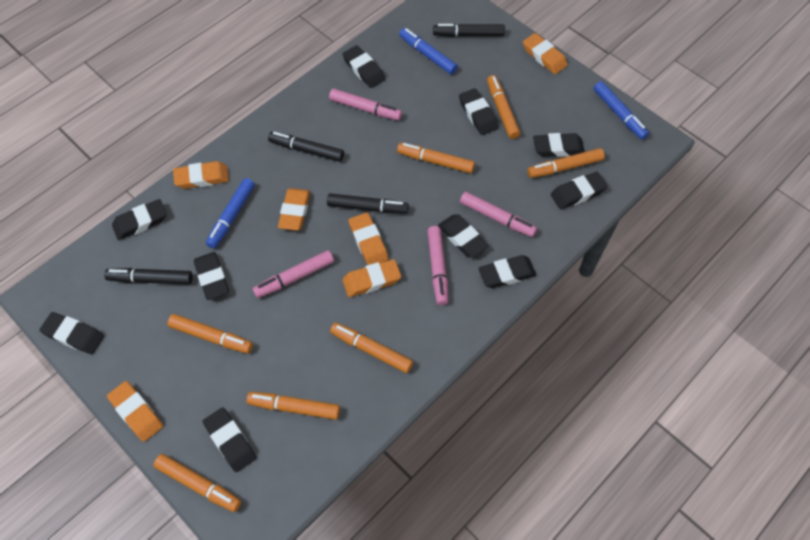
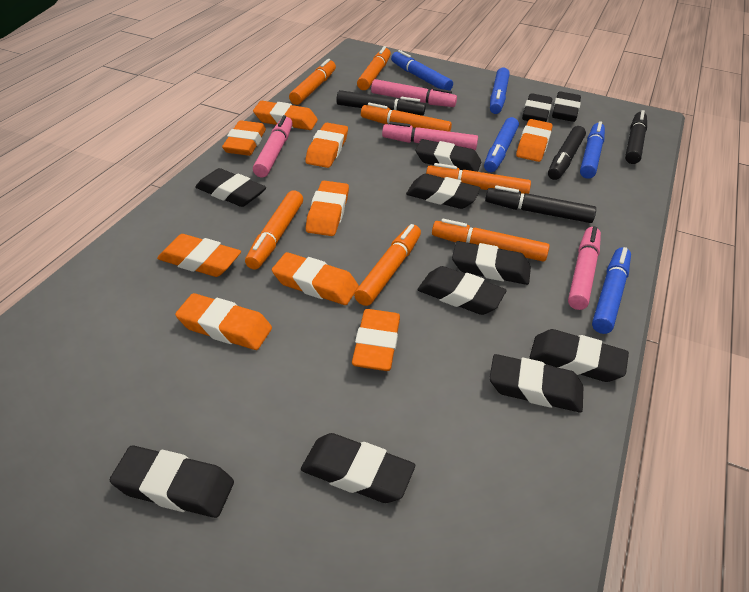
black eraser: 10 -> 11
blue marker: 3 -> 5
orange eraser: 6 -> 9

